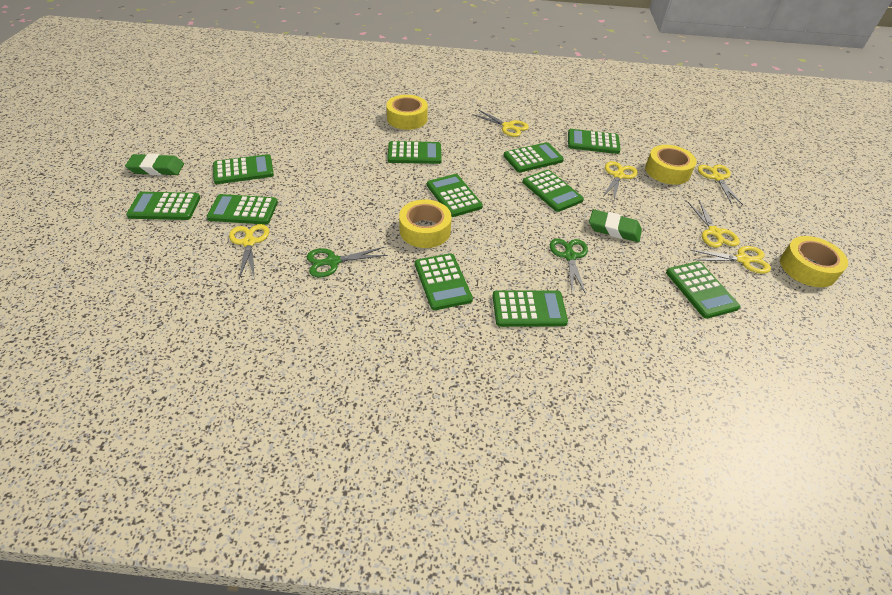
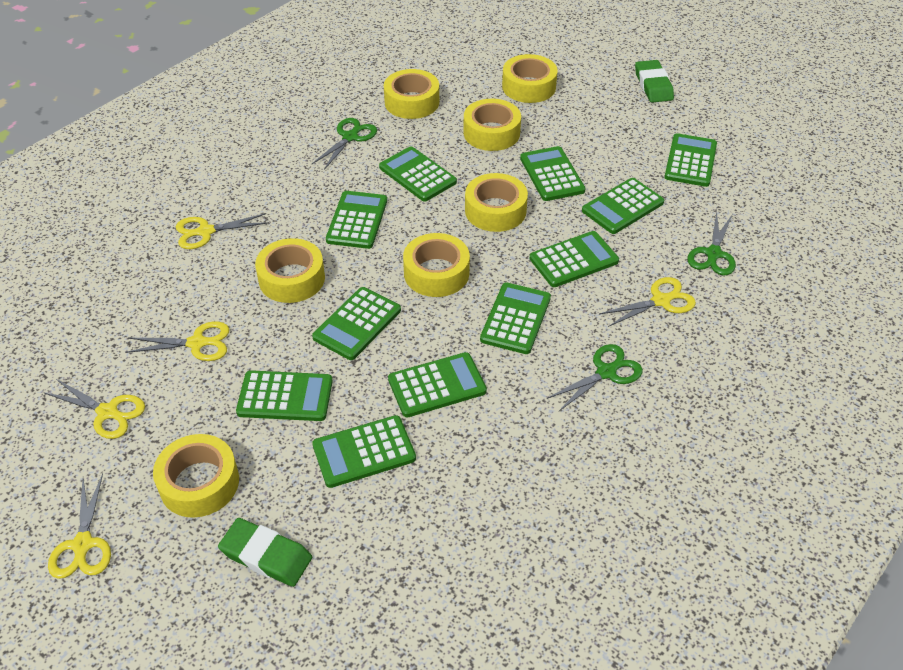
green scissors: 2 -> 3
yellow scissors: 6 -> 5
yellow tape: 4 -> 7

